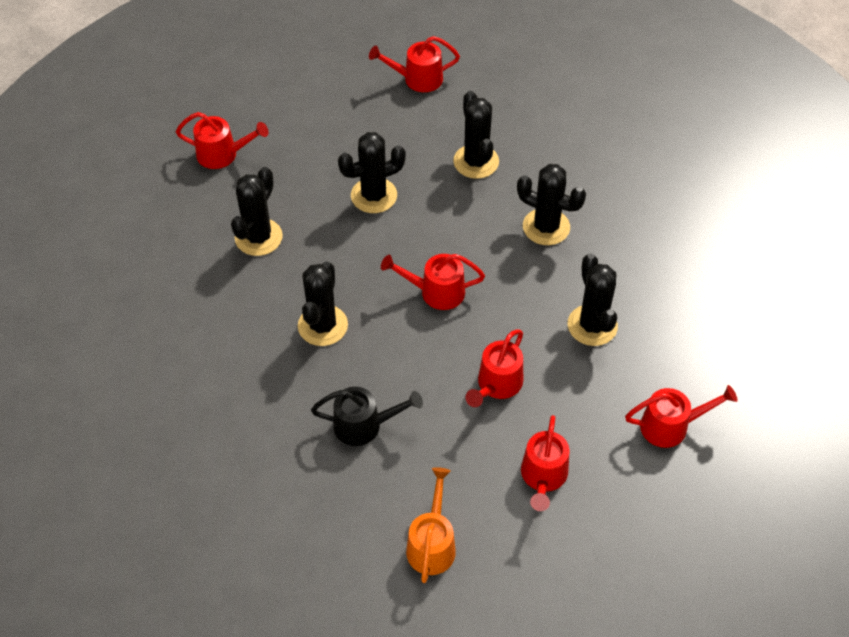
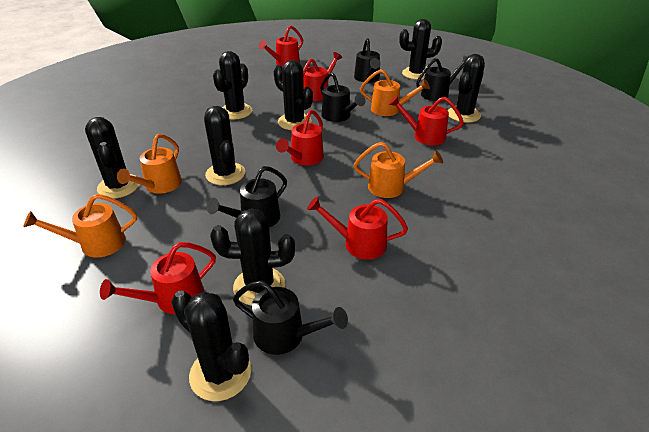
black cactus: 6 -> 8
black watering can: 1 -> 5
orange watering can: 1 -> 4

